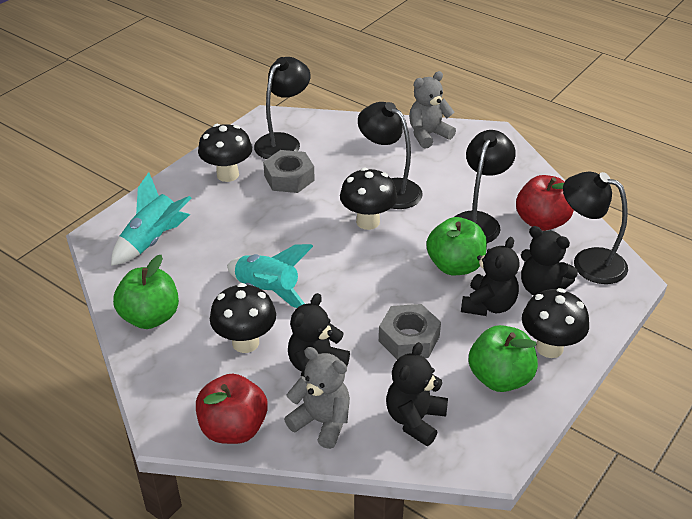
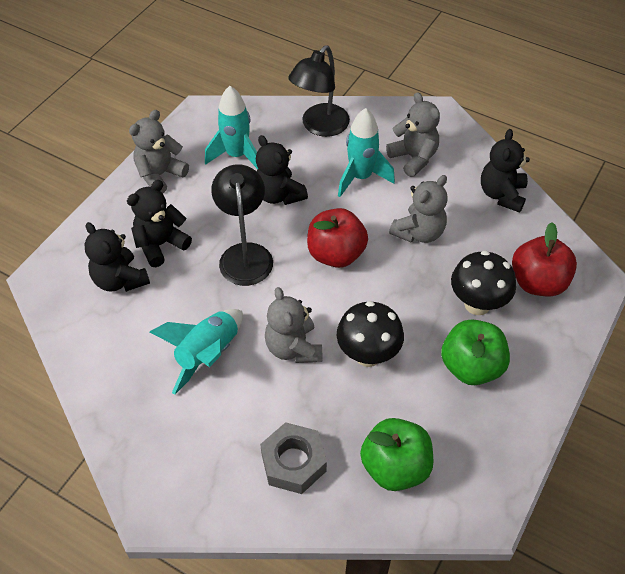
black lamp: 4 -> 2
black mushroom: 4 -> 2
green apple: 3 -> 2
grey nut: 2 -> 1
grey teddy bear: 2 -> 4
turquoise rocket: 2 -> 3

